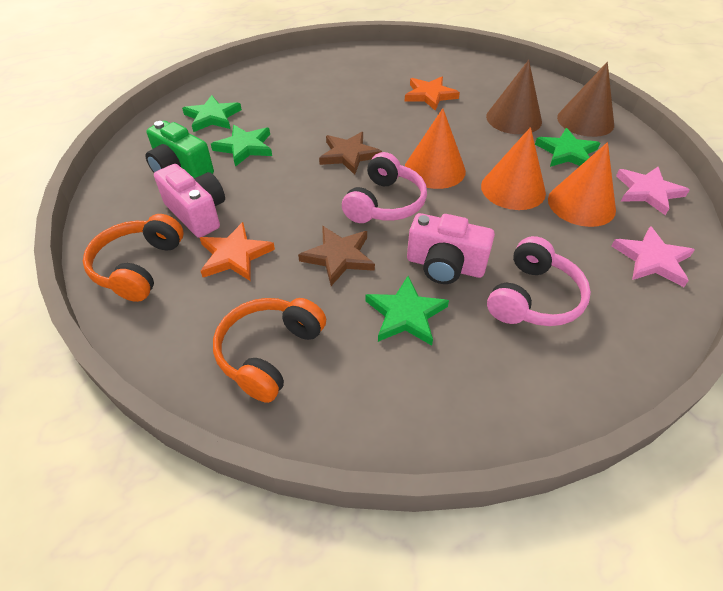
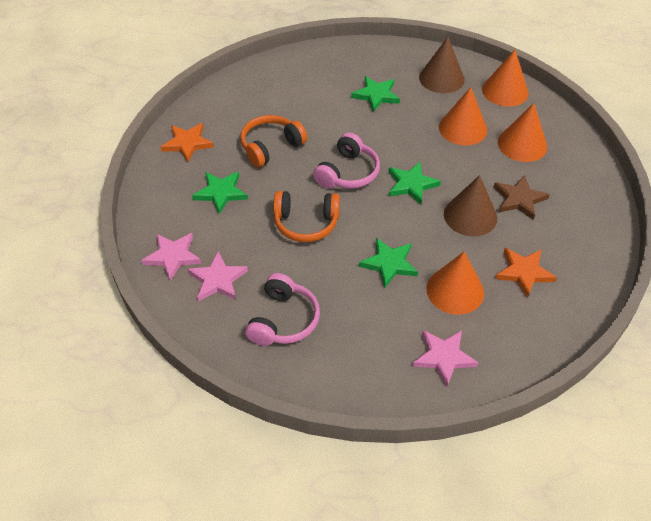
brown star: 2 -> 1
green camera: 1 -> 0
orange cone: 3 -> 4
pink camera: 2 -> 0
pink star: 2 -> 3

